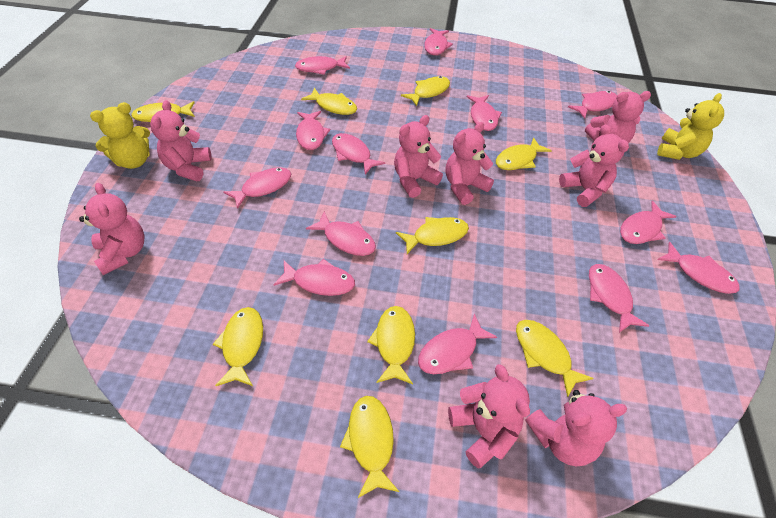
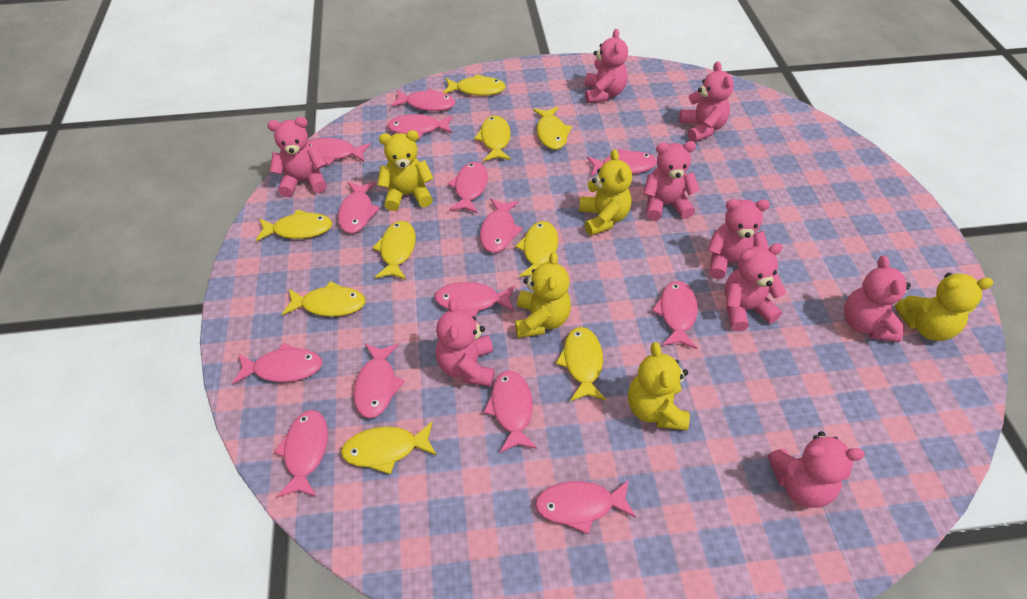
pink fish: 13 -> 14
pink teddy bear: 8 -> 9
yellow teddy bear: 2 -> 5

